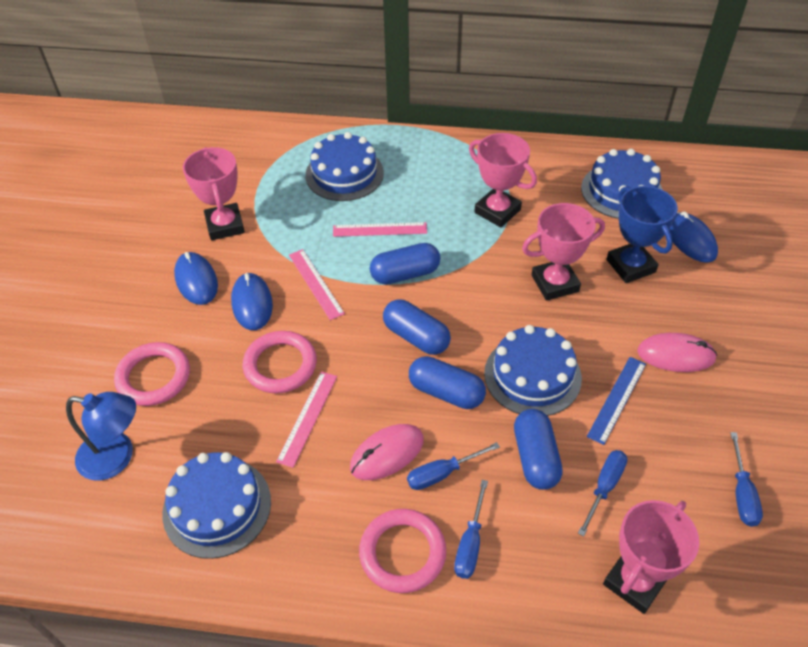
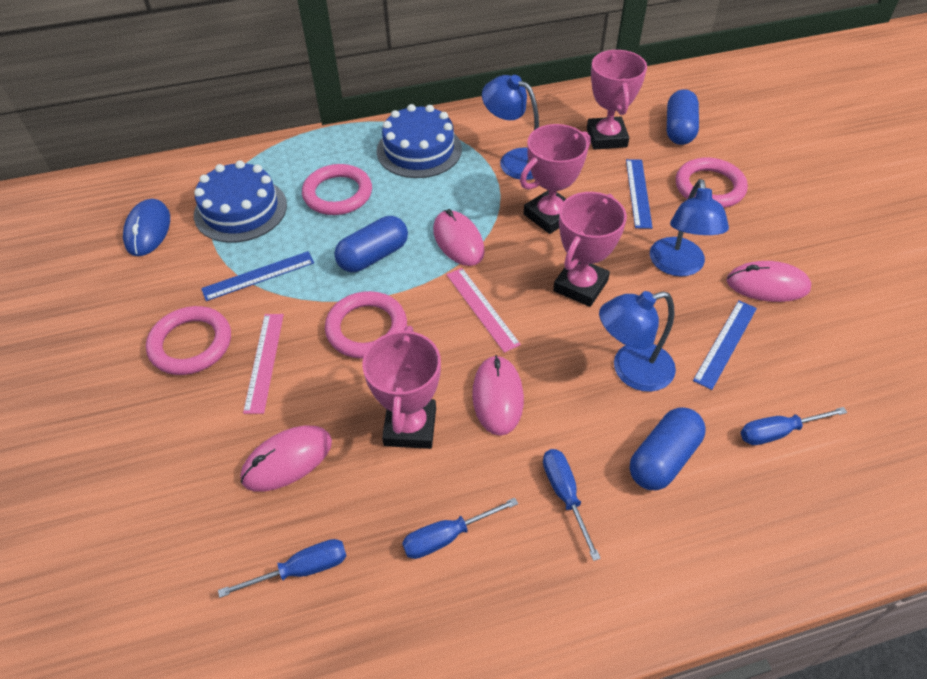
blue cake: 4 -> 2
blue capsule: 4 -> 3
blue lamp: 1 -> 3
blue mouse: 3 -> 1
blue ruler: 1 -> 3
blue trophy: 1 -> 0
pink mouse: 2 -> 4
pink ring: 3 -> 4
pink ruler: 3 -> 2

